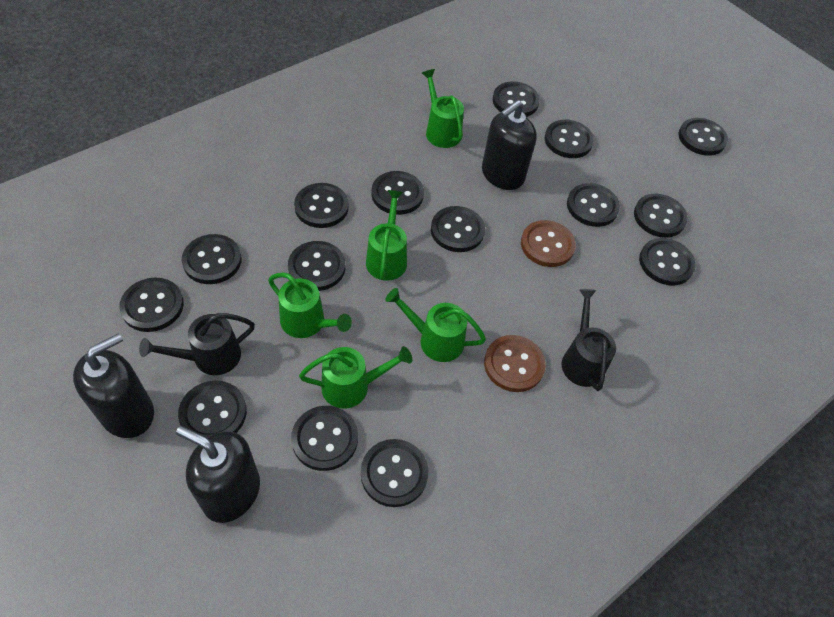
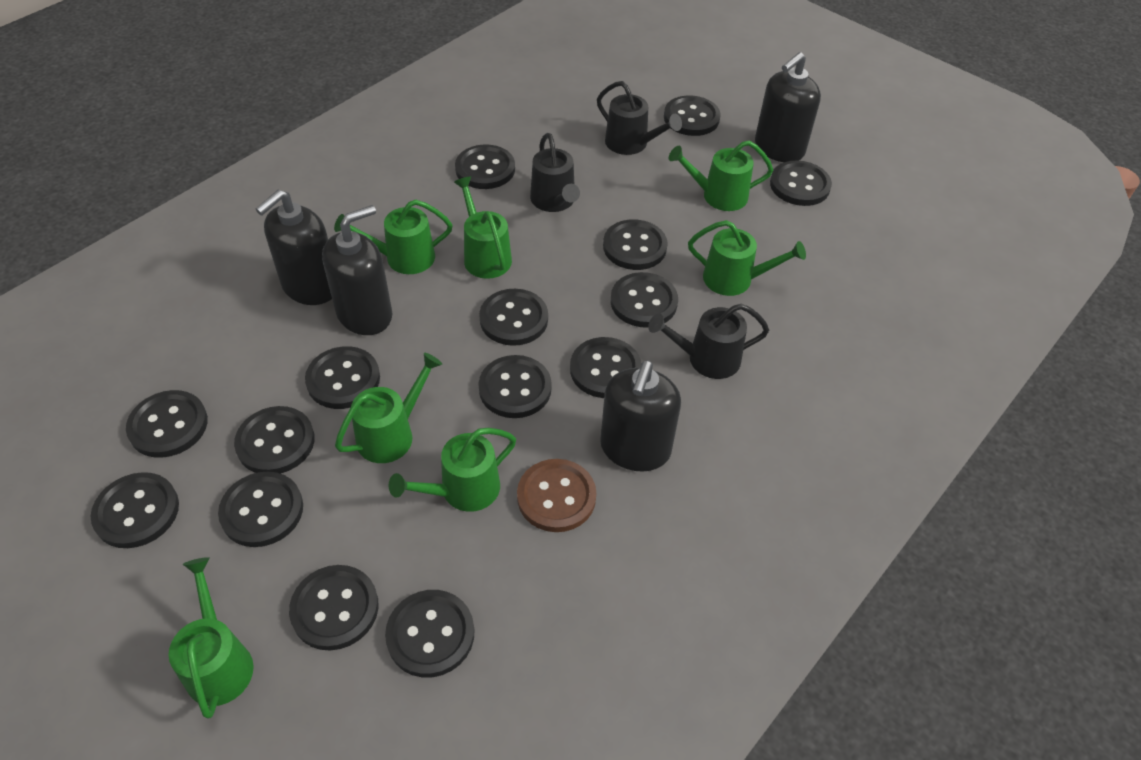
black soap dispenser: 3 -> 4
black watering can: 2 -> 3
brown button: 2 -> 1
green watering can: 5 -> 7

